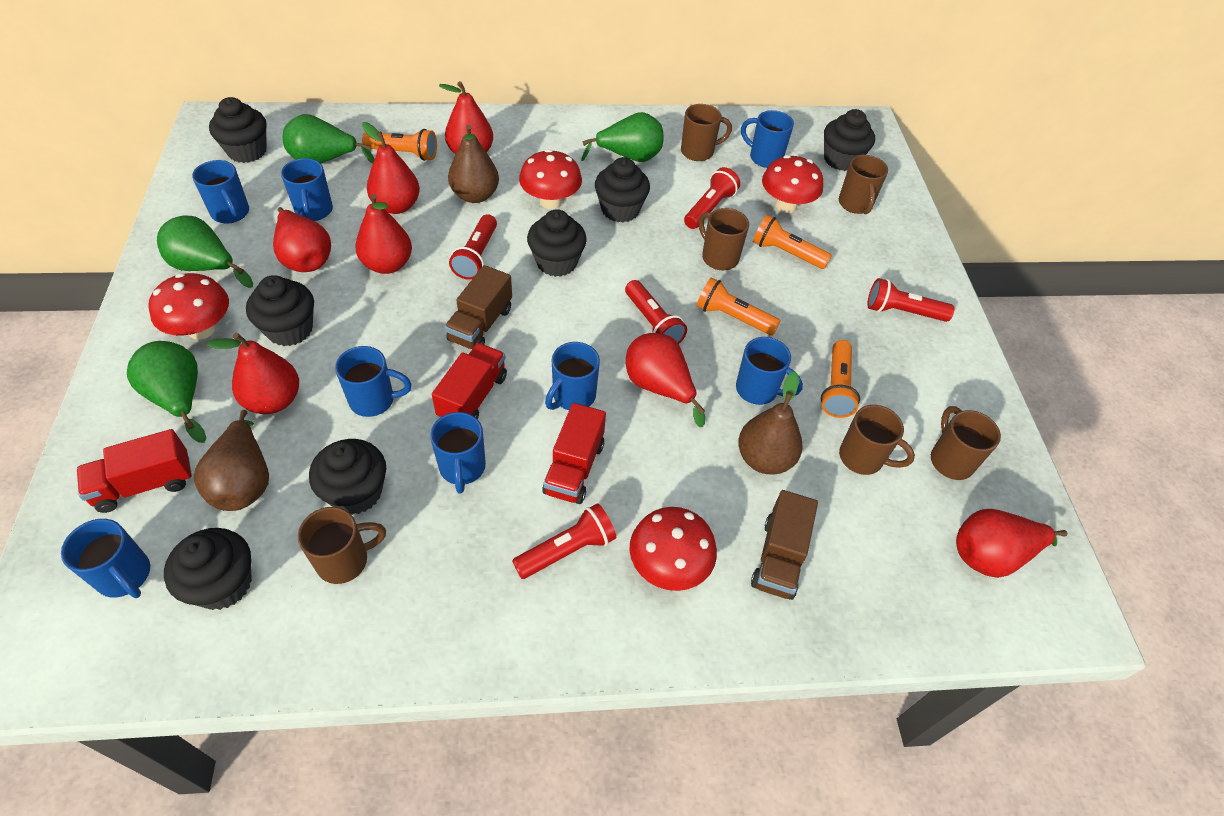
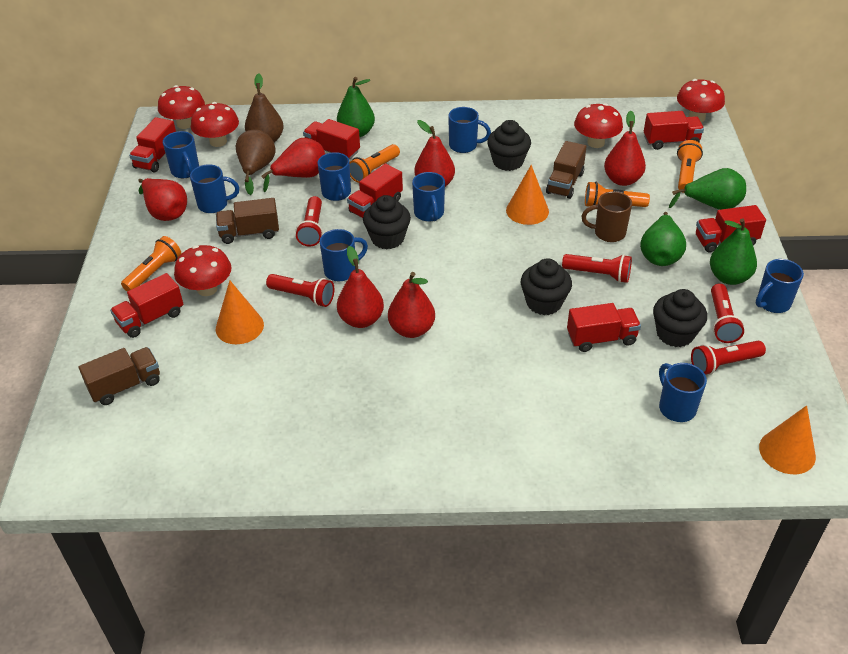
black cupcake: 7 -> 4
brown mug: 6 -> 1
brown pear: 3 -> 2
brown truck: 2 -> 3
orange cone: 0 -> 3
red mushroom: 4 -> 5
red pear: 7 -> 6
red truck: 3 -> 7

